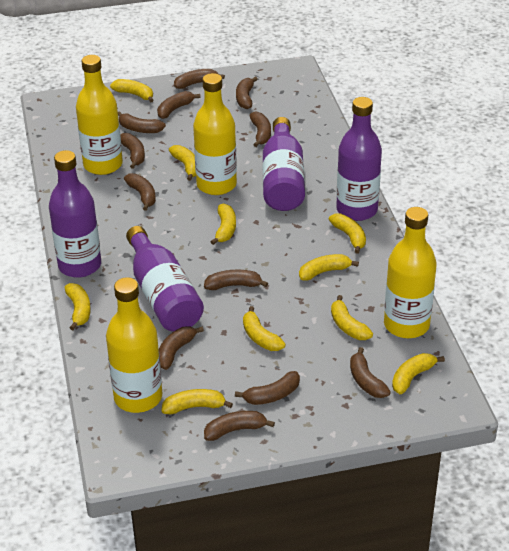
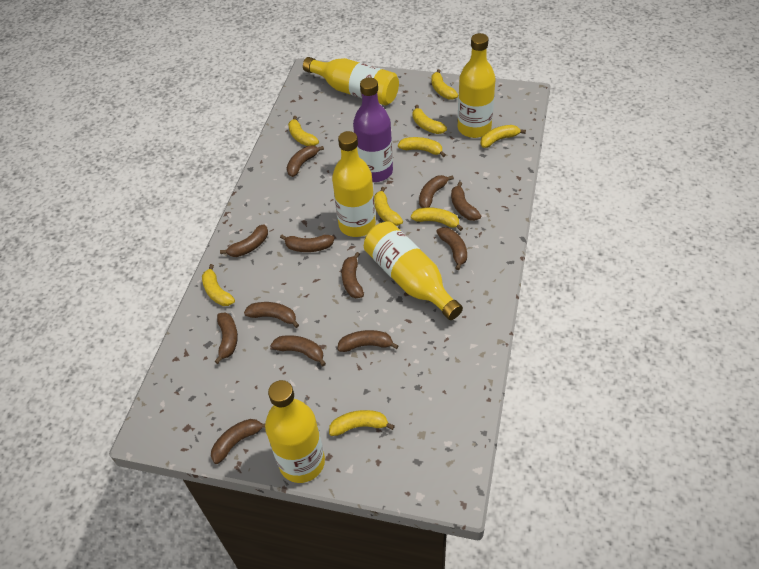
purple bottle: 4 -> 1
yellow banana: 10 -> 9
yellow bottle: 4 -> 5

